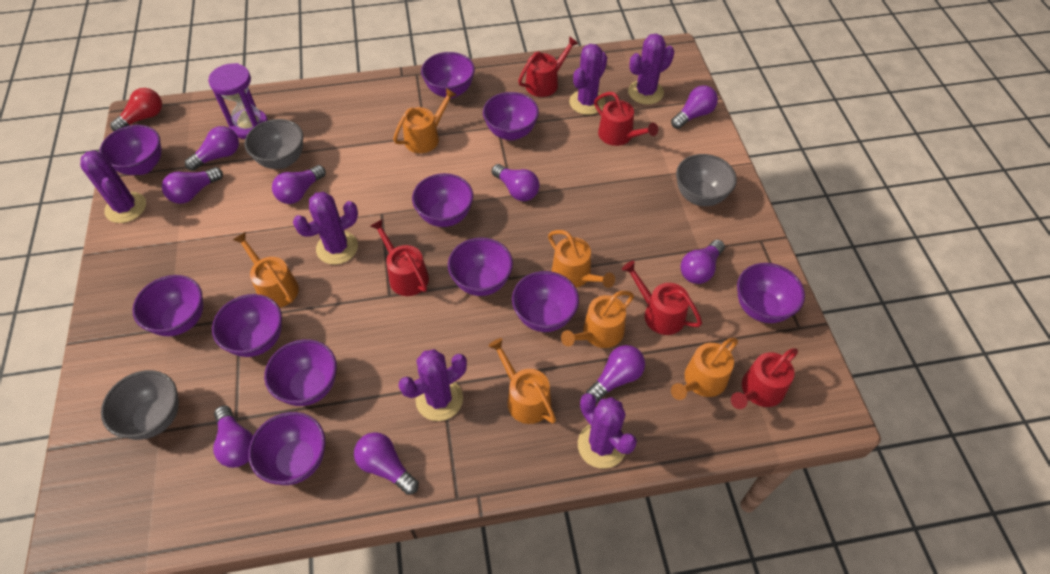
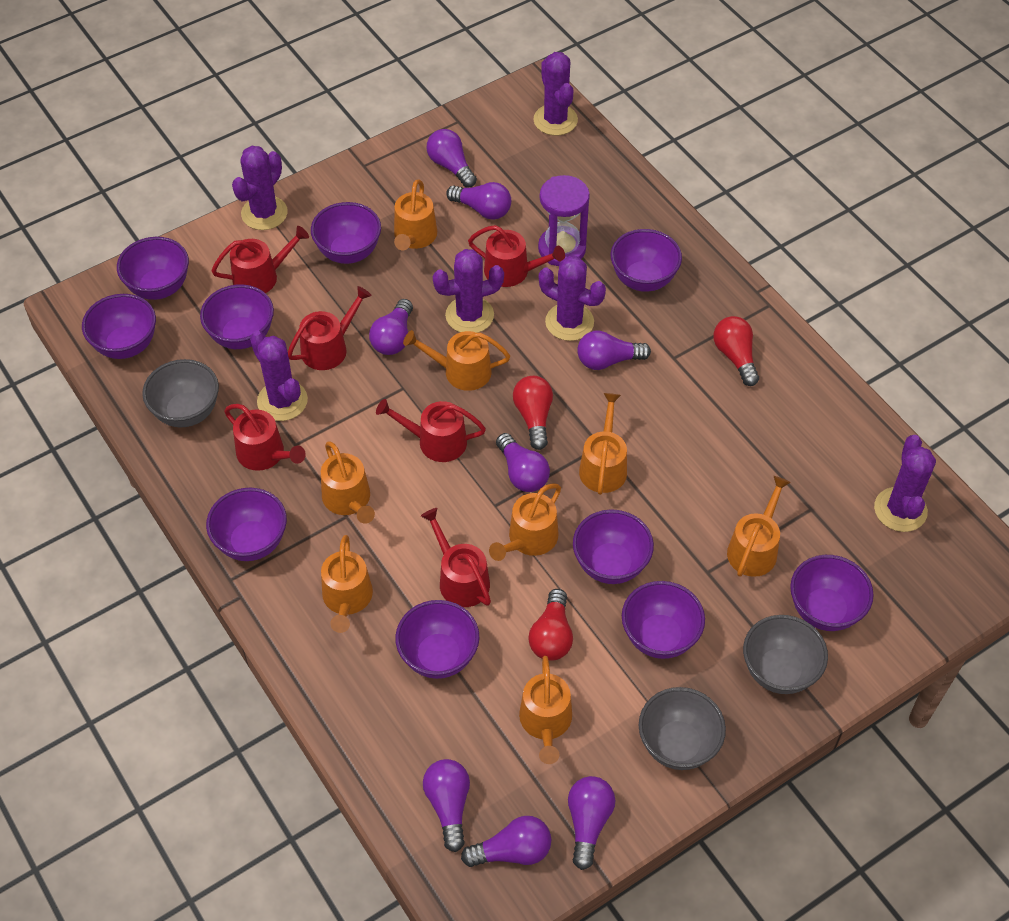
orange watering can: 6 -> 8
purple bowl: 11 -> 10
purple light bulb: 9 -> 8
red light bulb: 1 -> 3
red watering can: 5 -> 6

